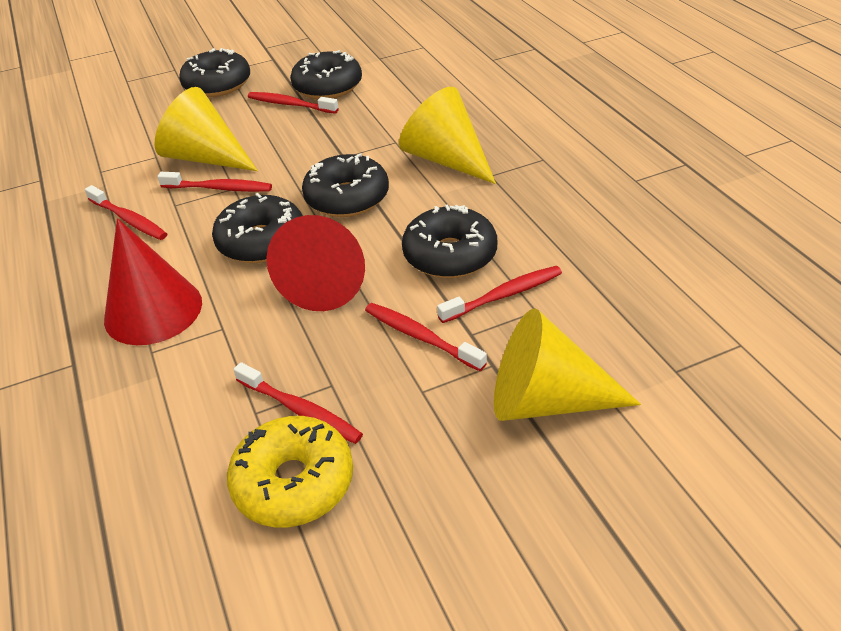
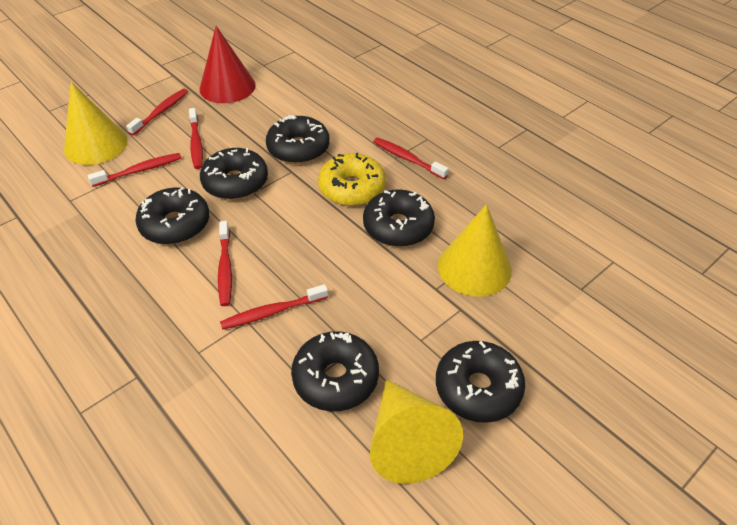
black donut: 5 -> 6
red cone: 2 -> 1

